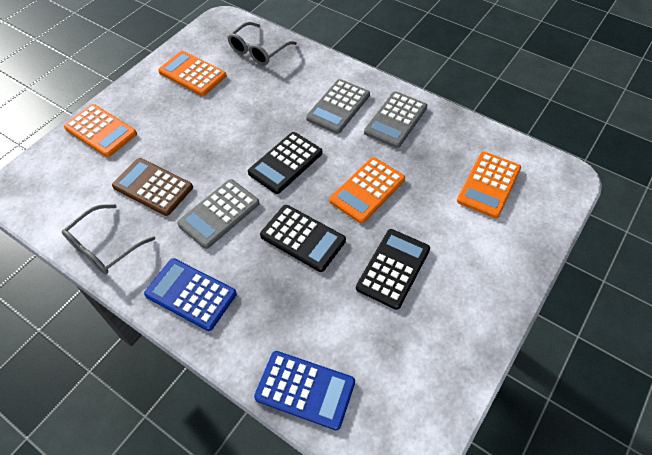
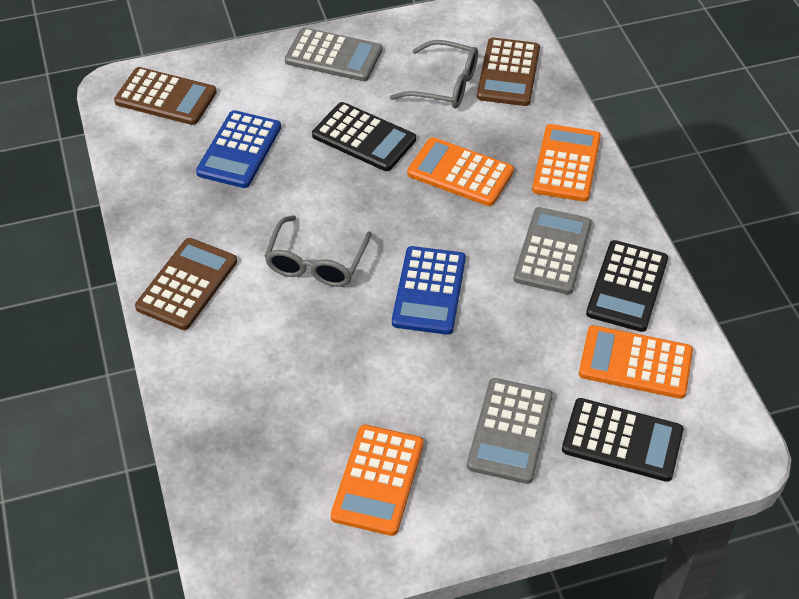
brown calculator: 1 -> 3

